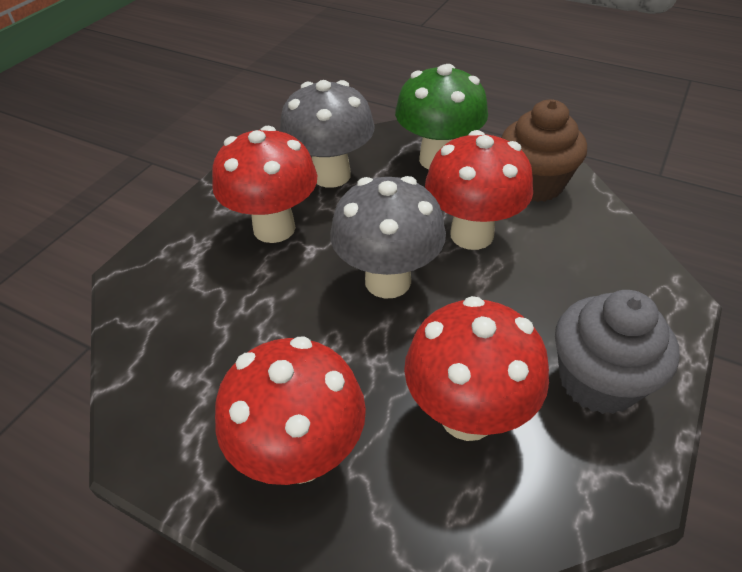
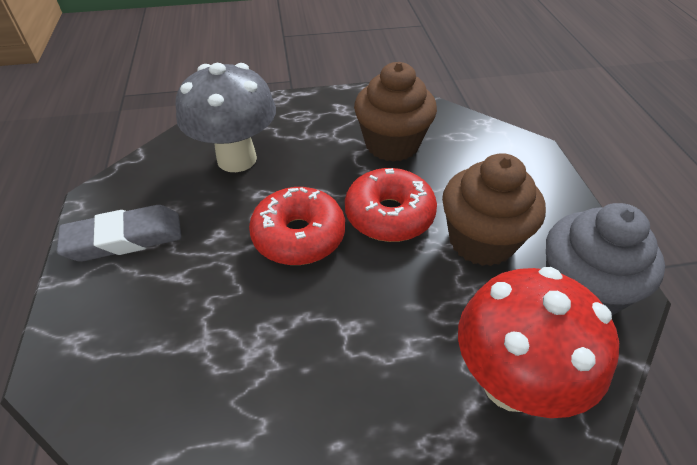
brown cupcake: 1 -> 2
green mushroom: 1 -> 0
grey eraser: 0 -> 1
grey mushroom: 2 -> 1
red donut: 0 -> 2
red mushroom: 4 -> 1

